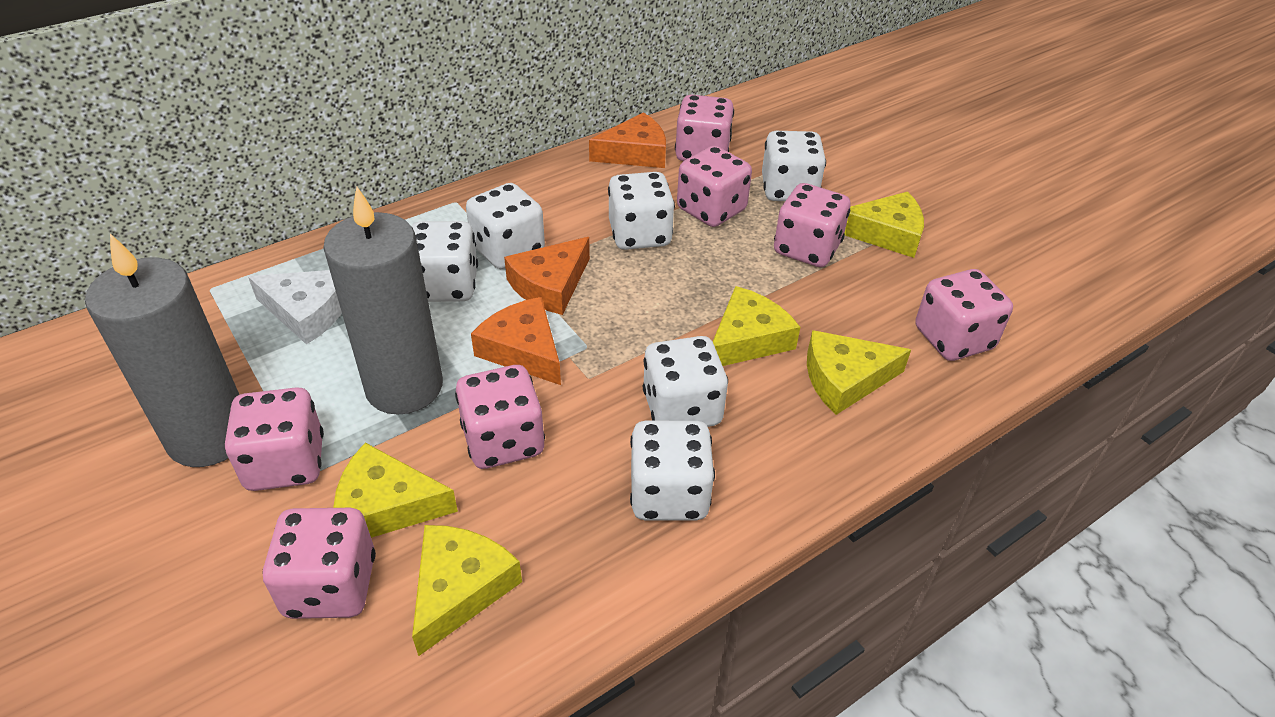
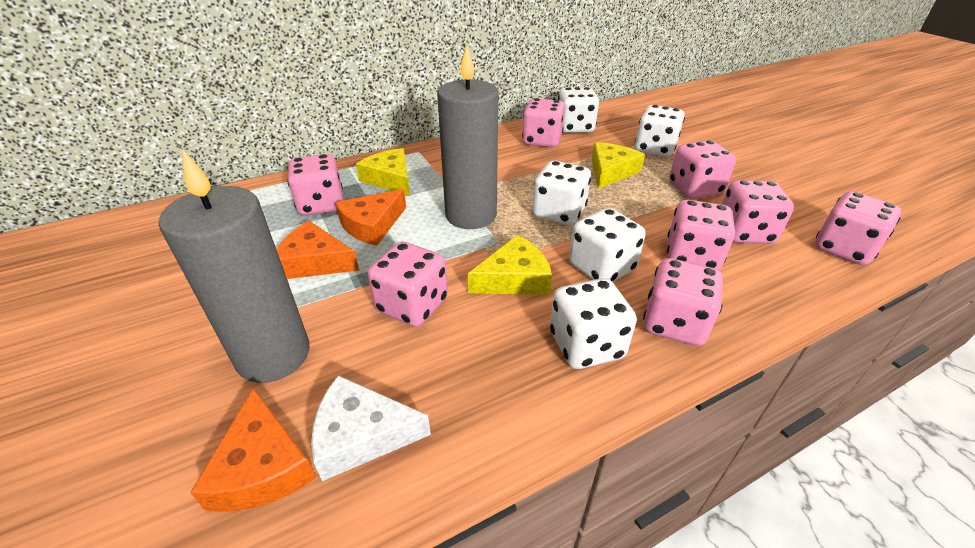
pink dice: 7 -> 8
white dice: 6 -> 5
yellow cheese: 5 -> 3

